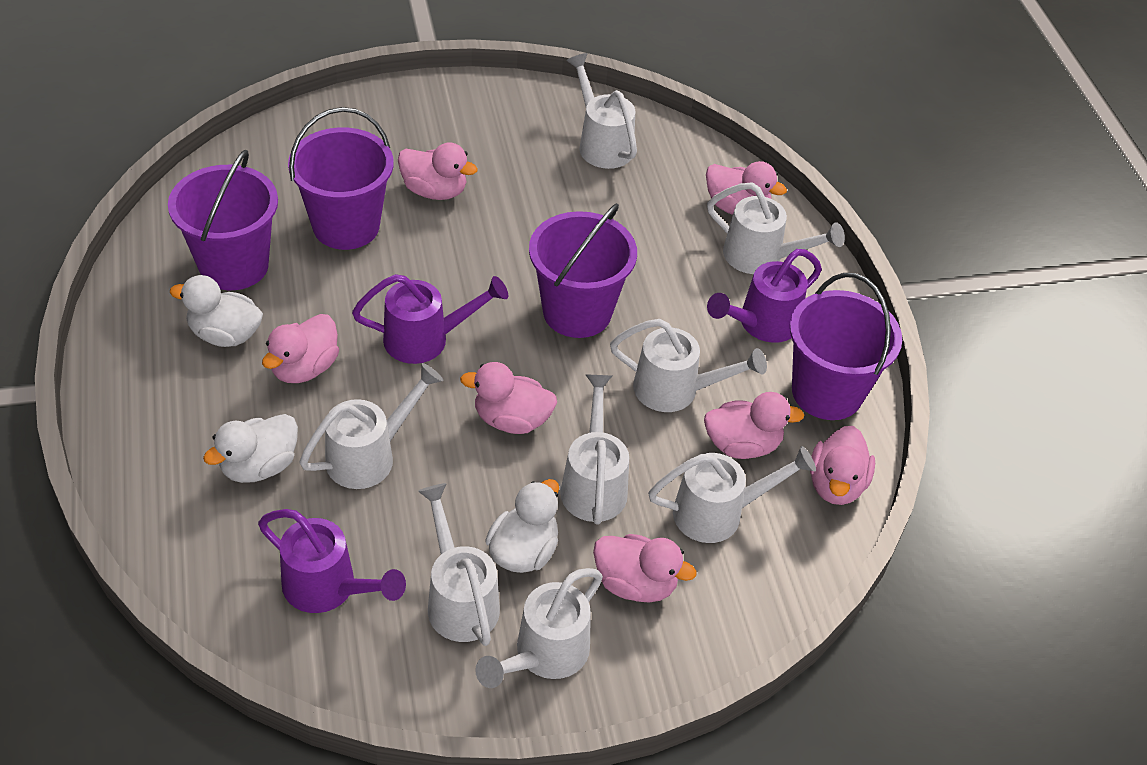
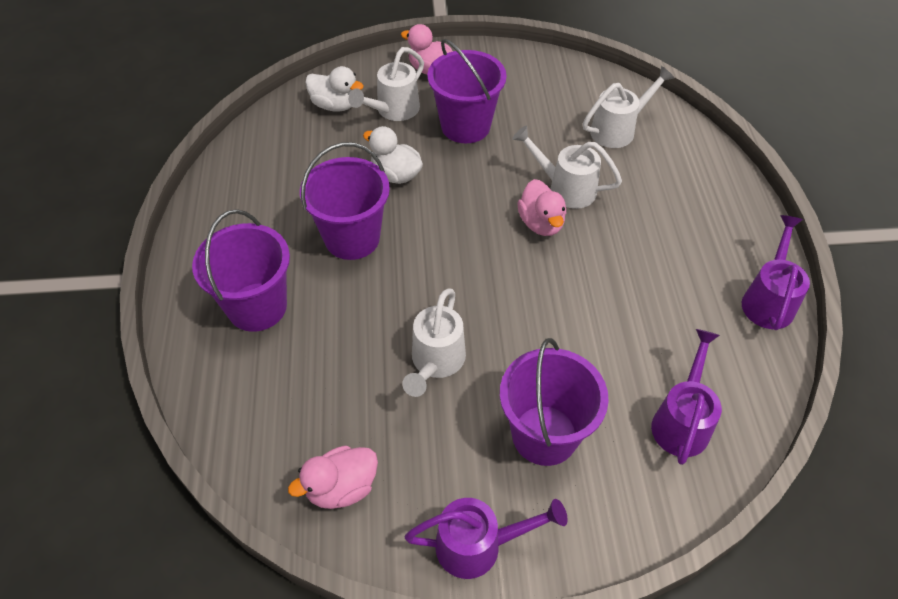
pink duck: 7 -> 3
white duck: 3 -> 2
white watering can: 8 -> 4

